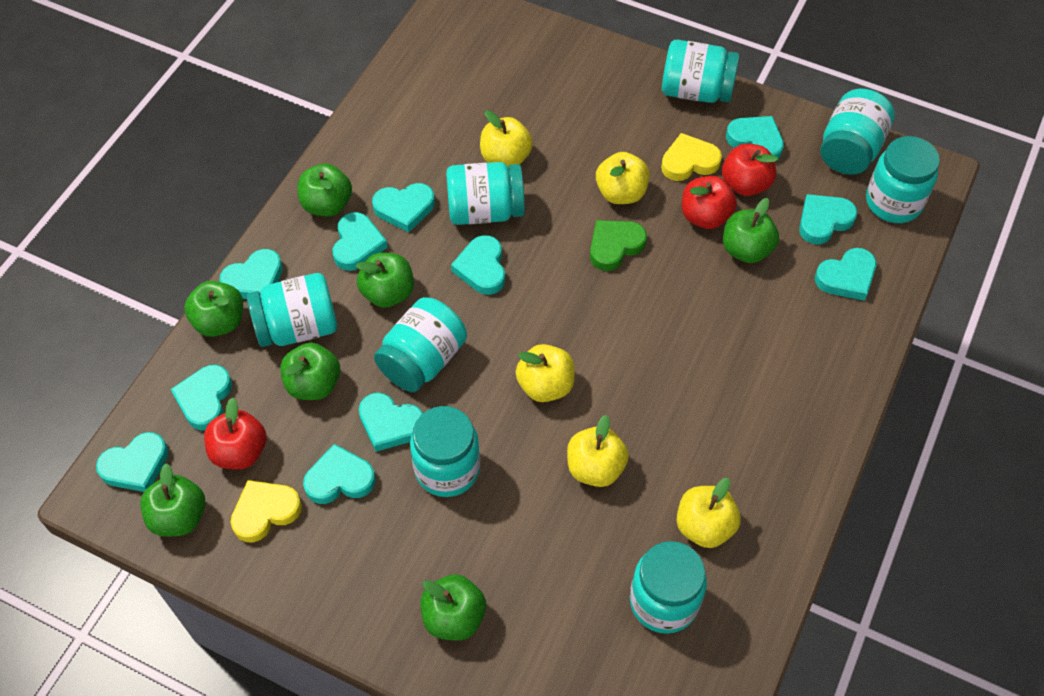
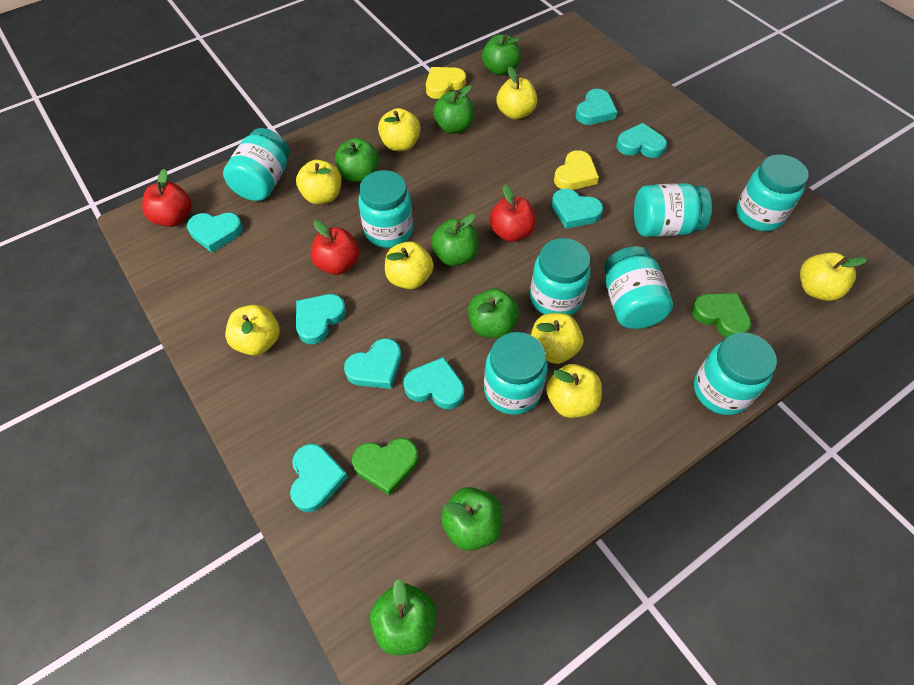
green heart: 1 -> 2
turquoise heart: 11 -> 8
yellow apple: 5 -> 8

